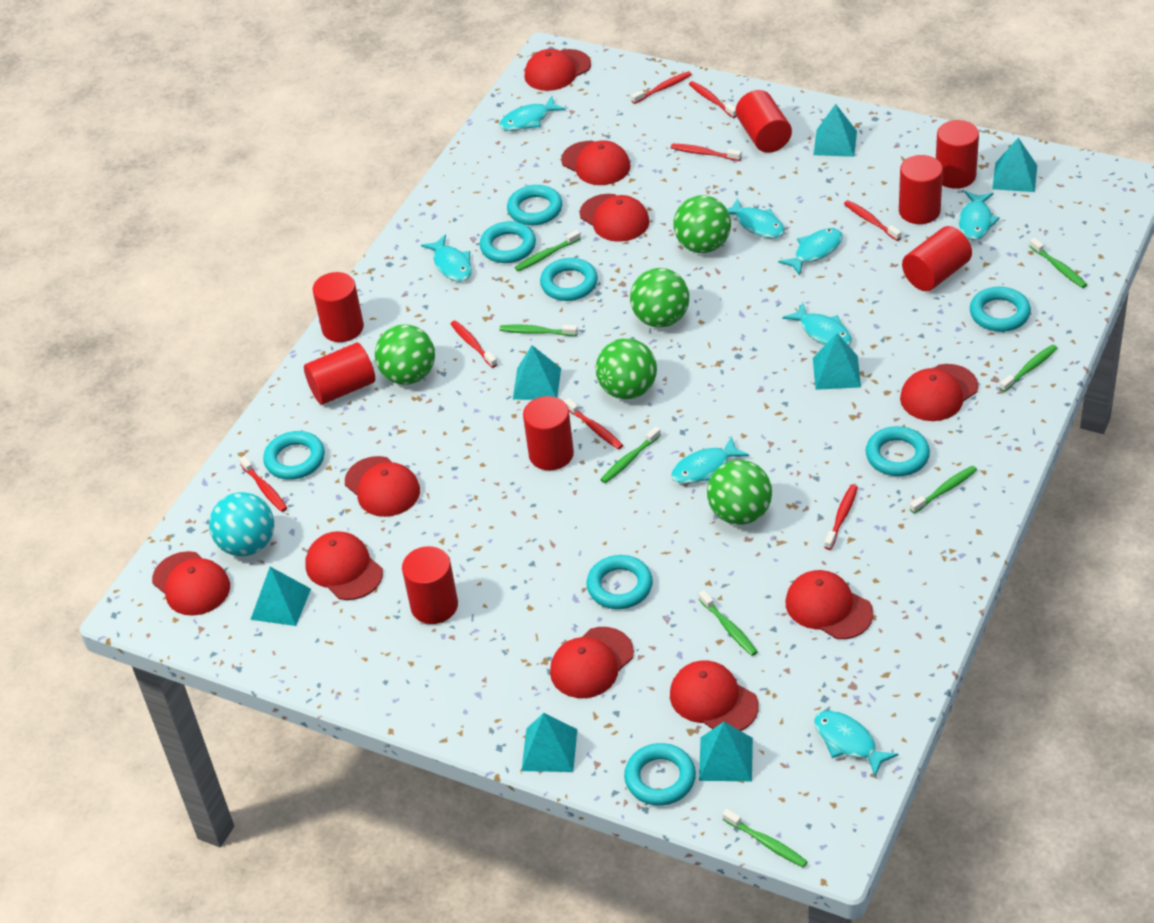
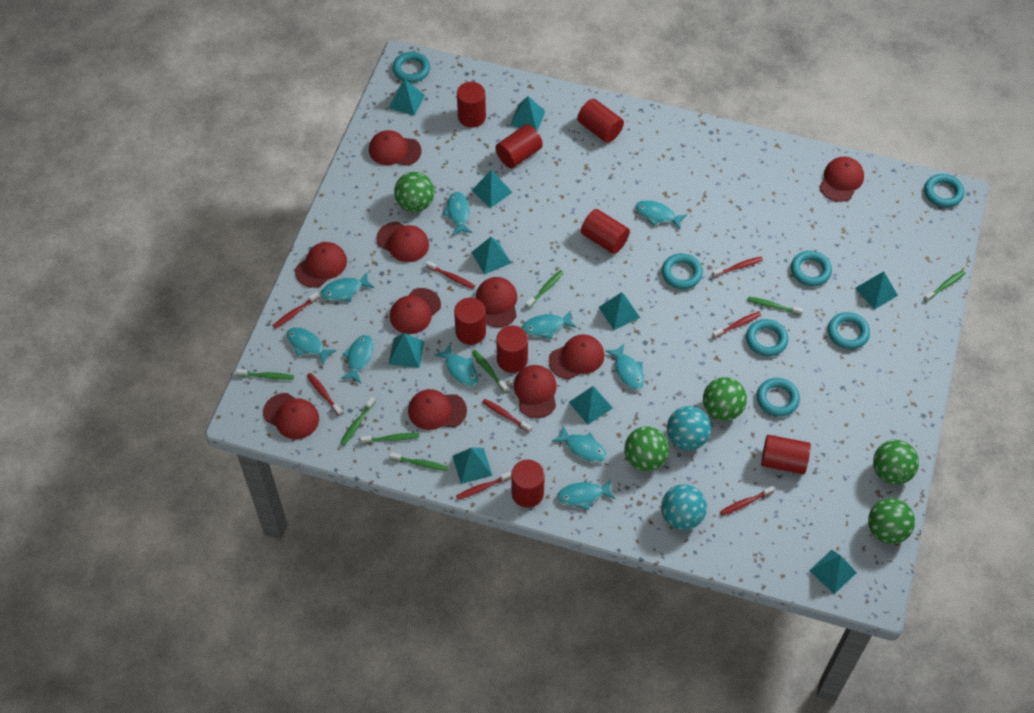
turquoise ball: 1 -> 2
turquoise fish: 8 -> 10
turquoise pyramid: 7 -> 10
turquoise ring: 8 -> 7

